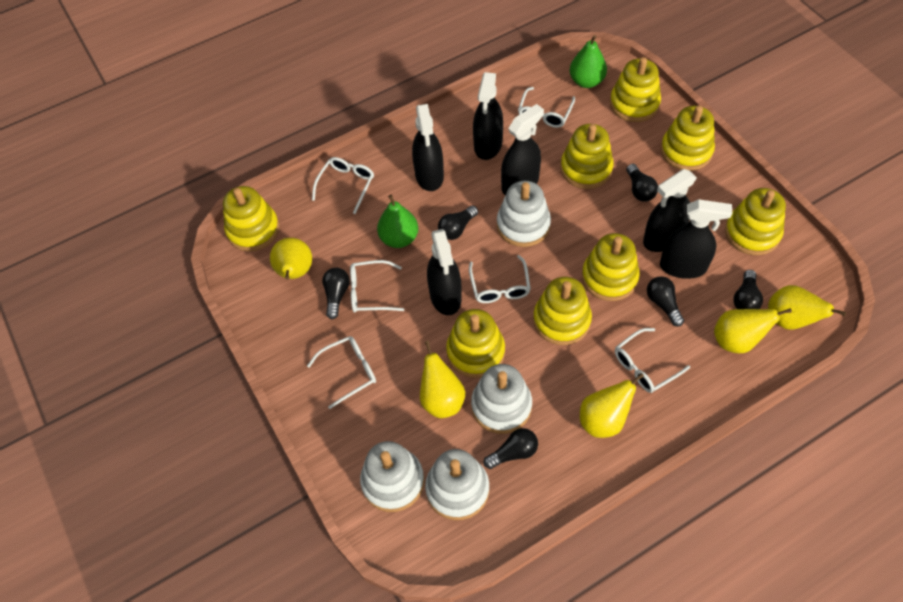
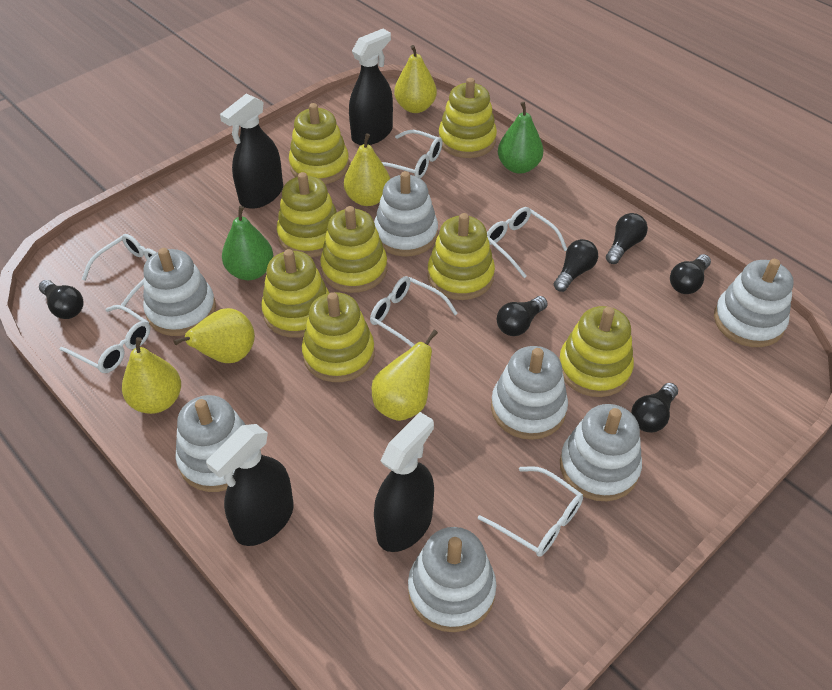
black spray bottle: 6 -> 4
white stacking toy: 4 -> 7

